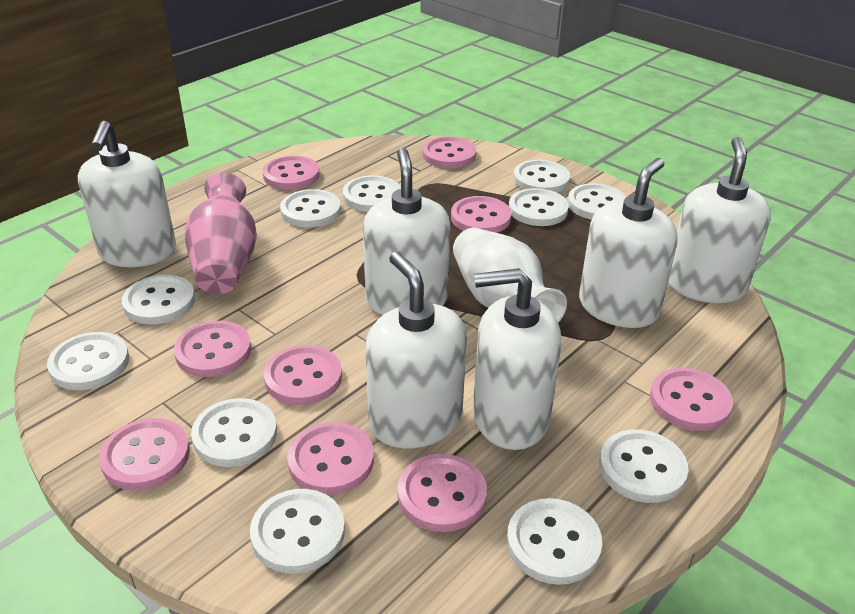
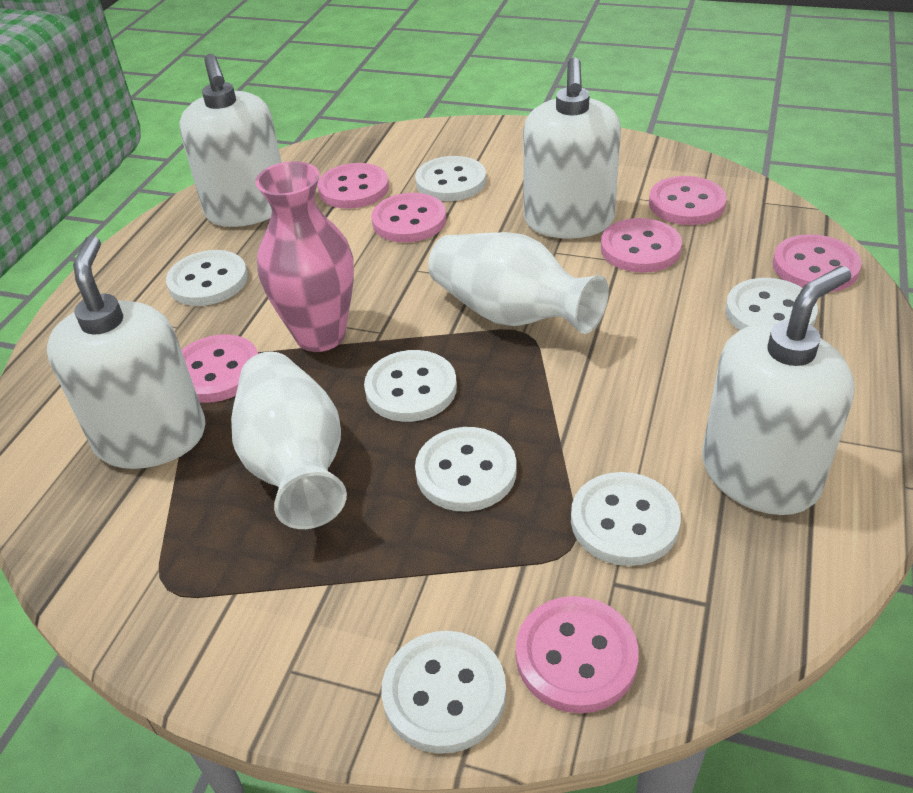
pink button: 9 -> 7
white button: 11 -> 7
white soap dispenser: 6 -> 4
white vase: 1 -> 2

